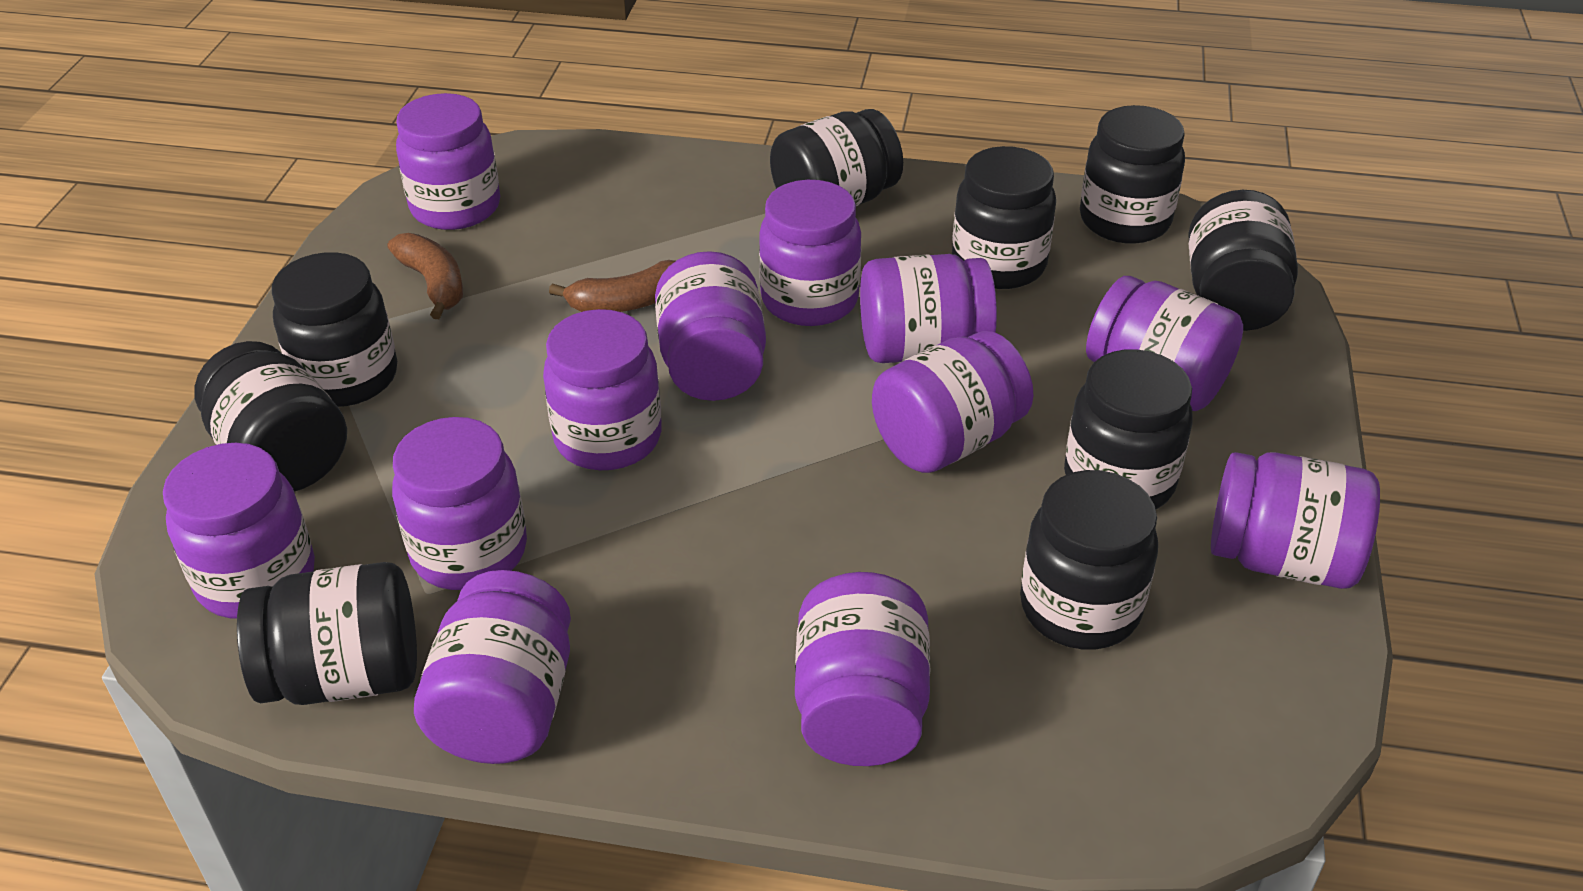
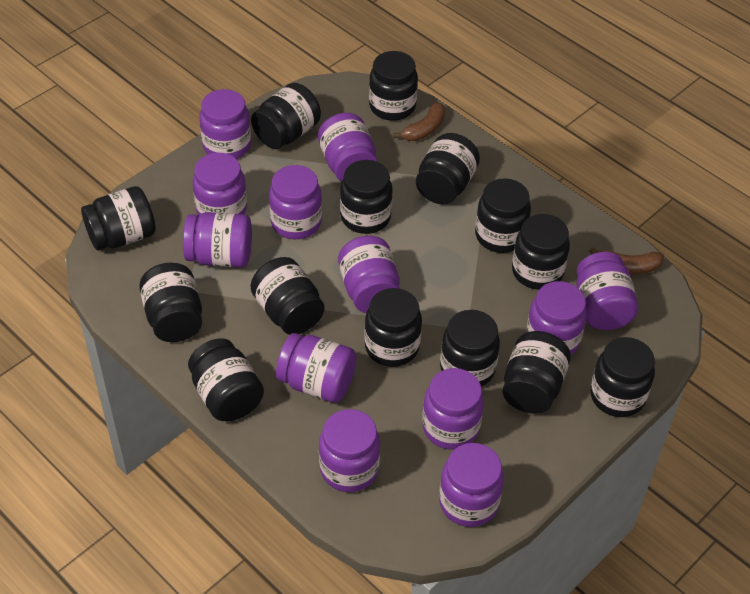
black jar: 9 -> 14

